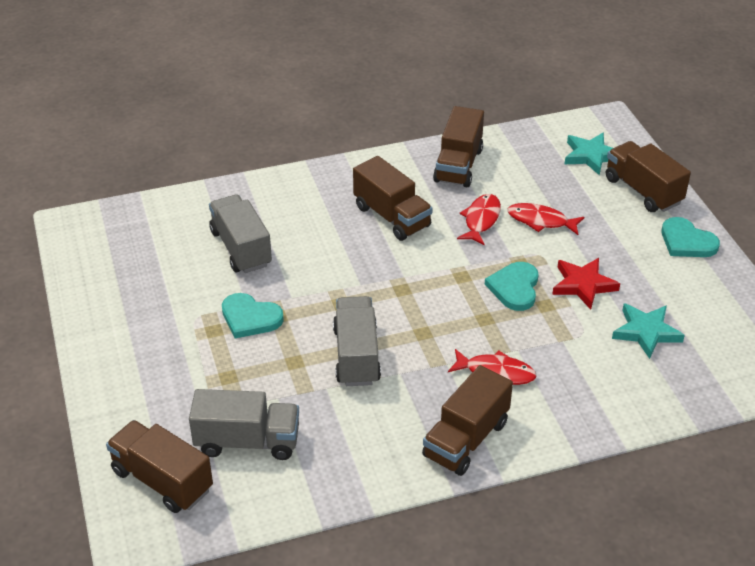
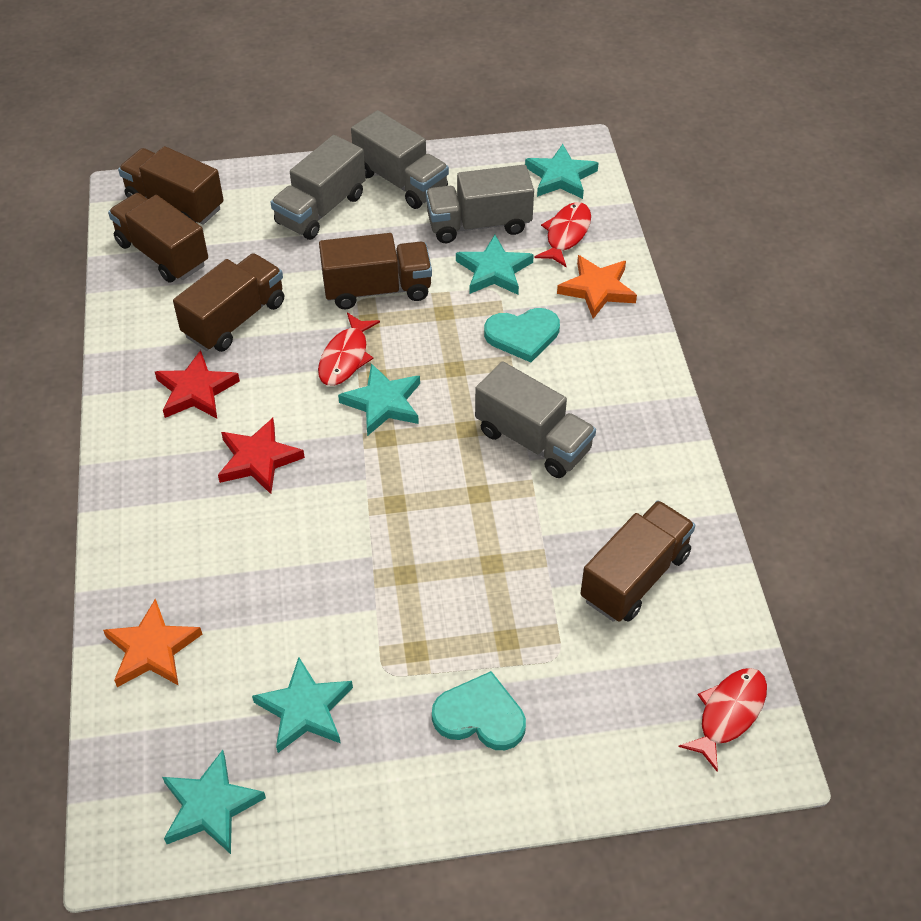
grey truck: 3 -> 4
orange star: 0 -> 2
red star: 1 -> 2
turquoise heart: 3 -> 2
turquoise star: 2 -> 5

